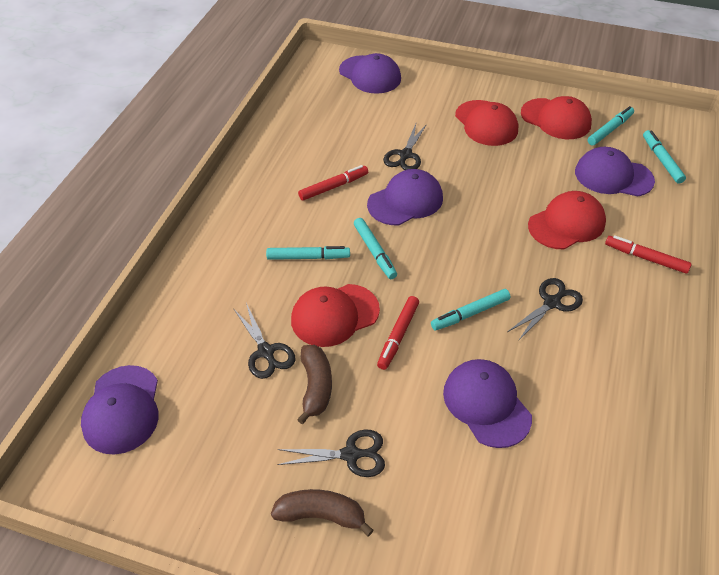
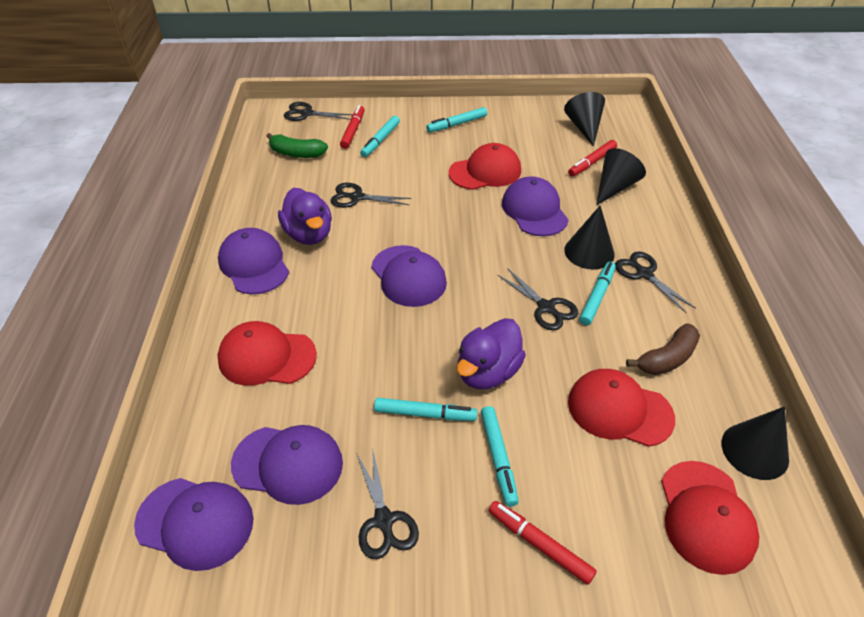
black cone: 0 -> 4
black scissors: 4 -> 5
brown banana: 2 -> 1
green banana: 0 -> 1
purple duck: 0 -> 2

